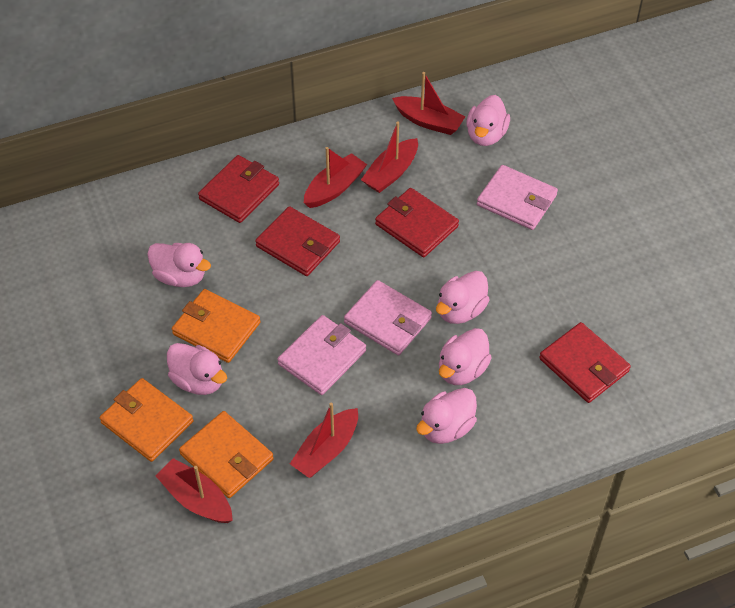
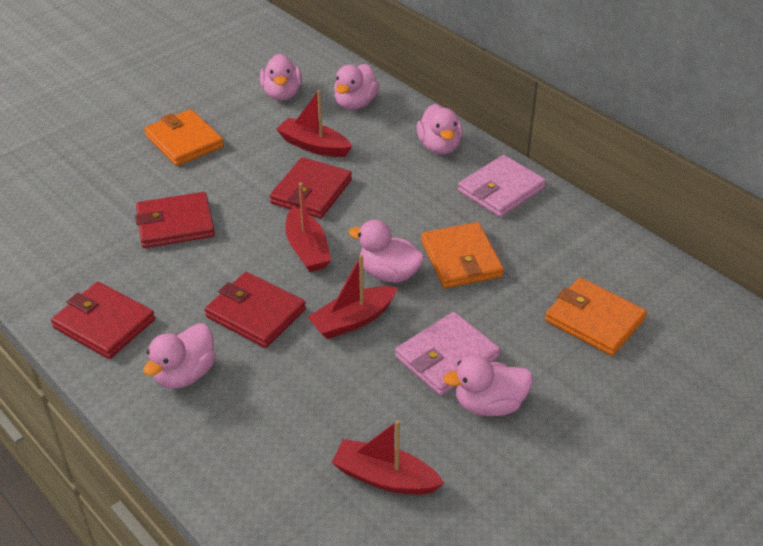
pink wallet: 3 -> 2
red boat: 5 -> 4

